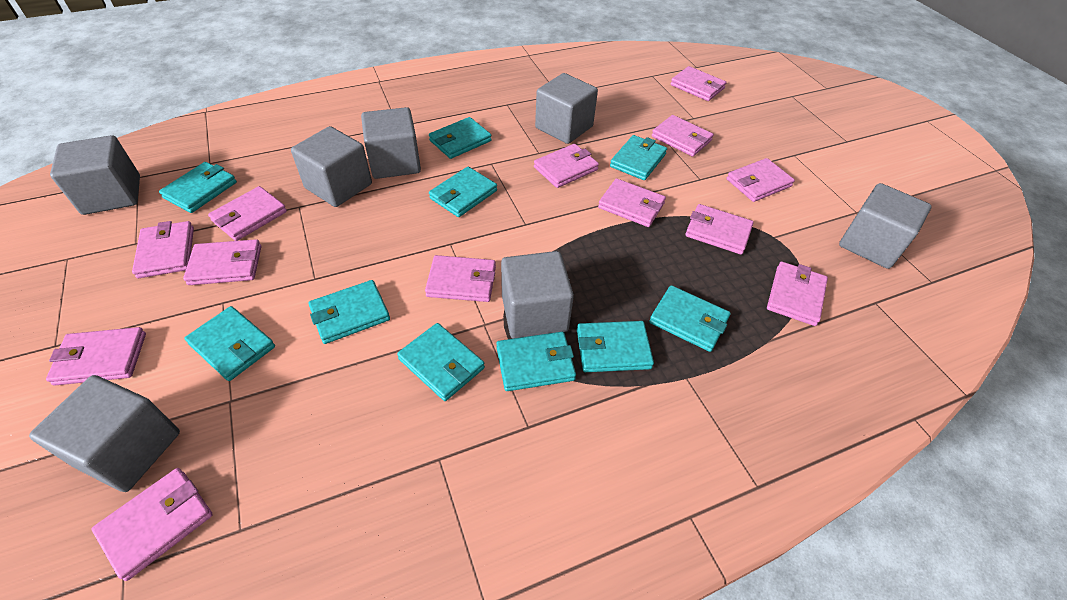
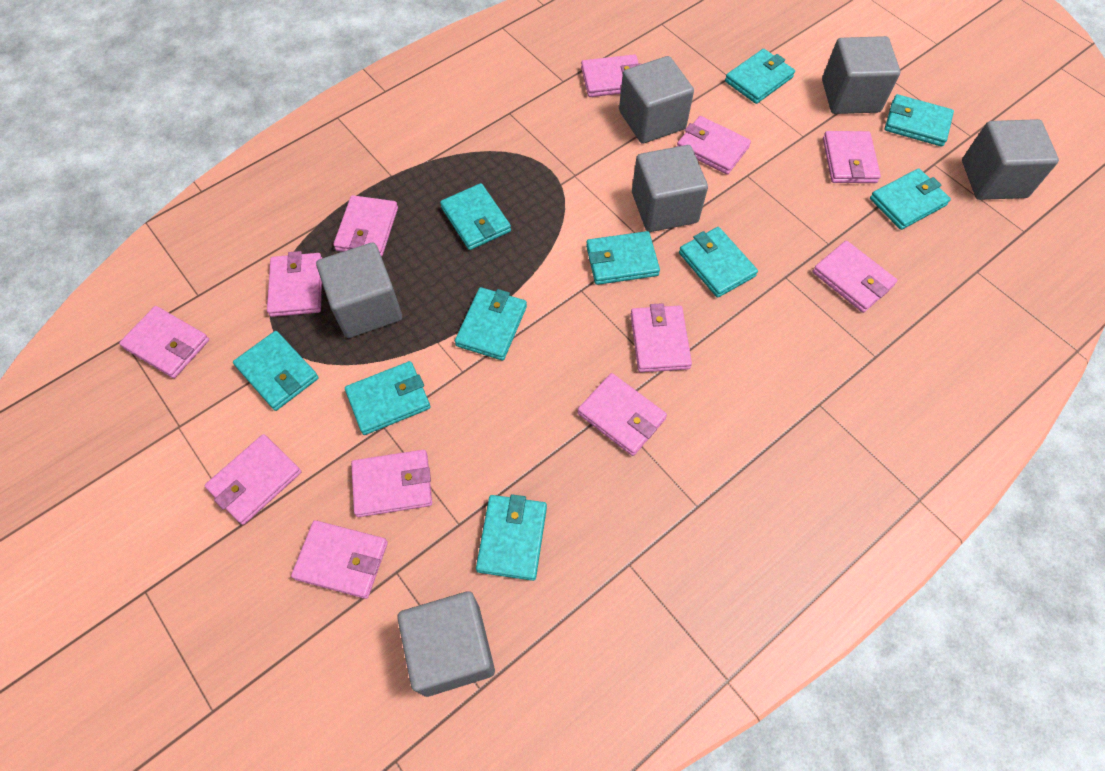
grey cube: 7 -> 6
pink wallet: 13 -> 12

